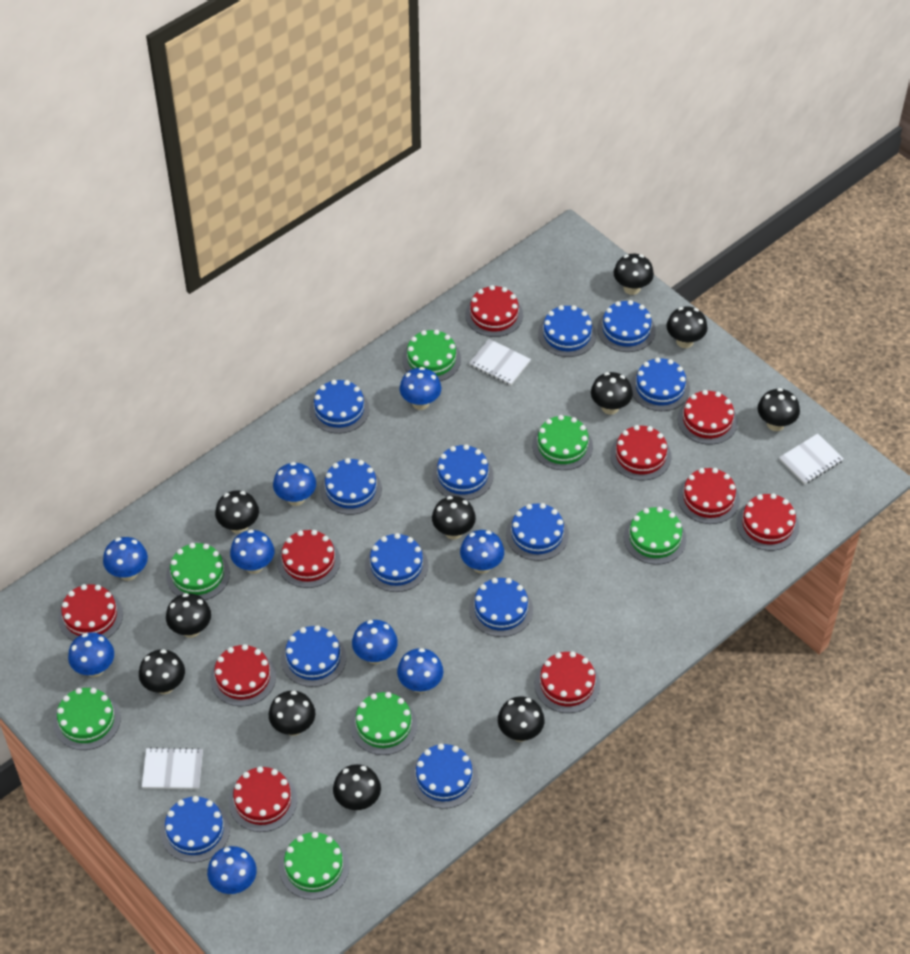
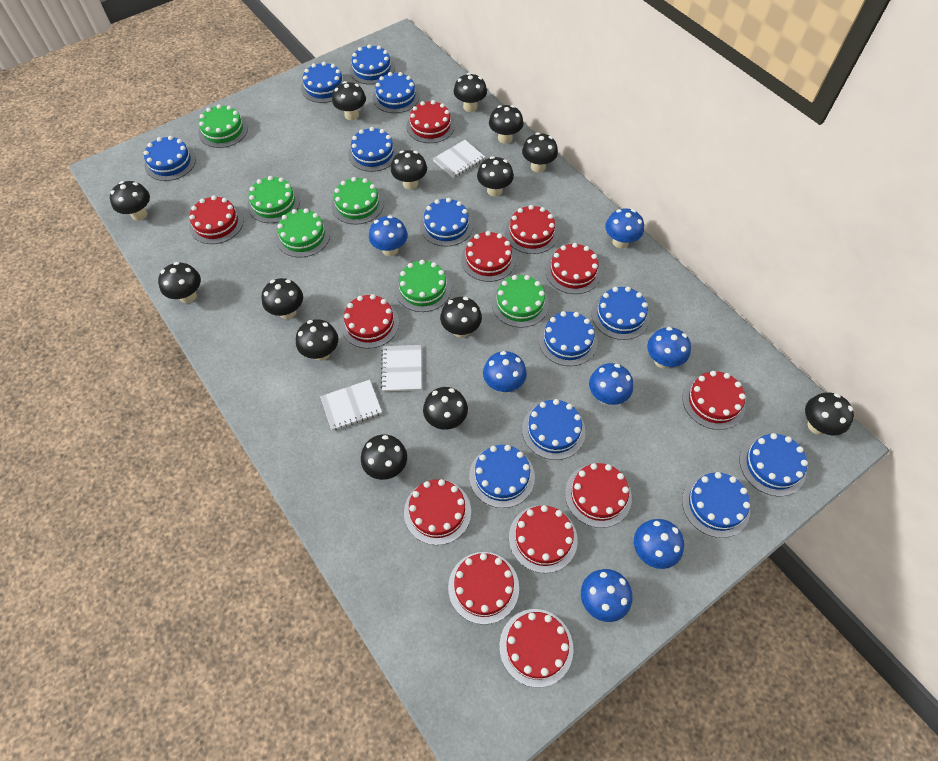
black mushroom: 11 -> 14
blue mushroom: 9 -> 7
green cake: 7 -> 6
red cake: 10 -> 12

